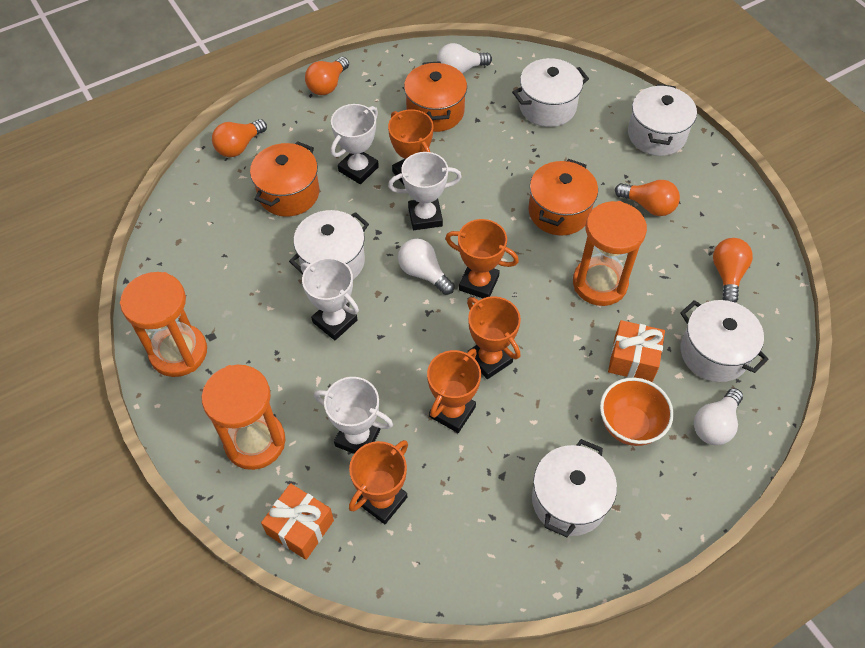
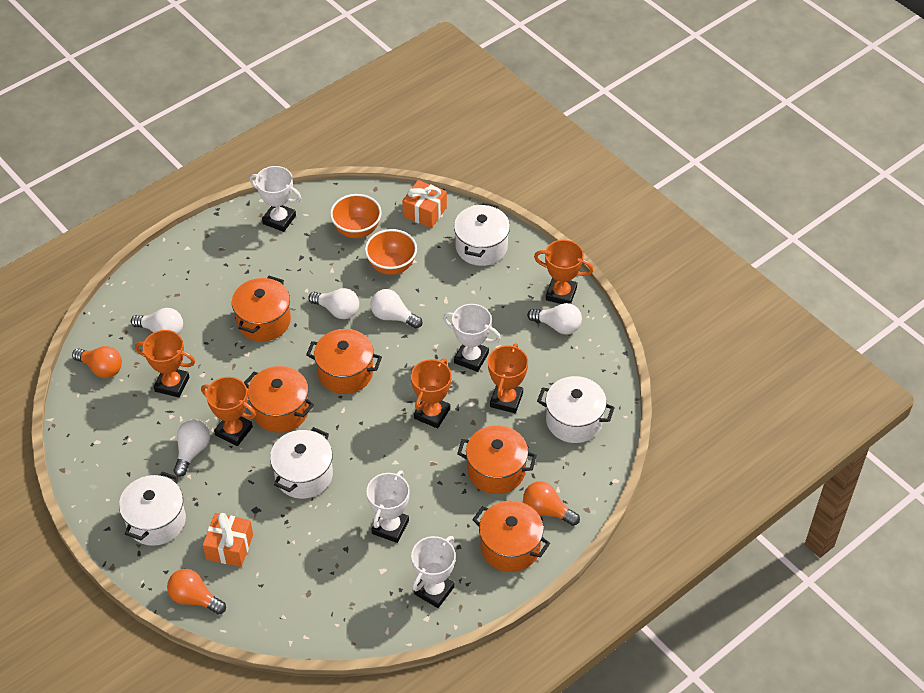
orange bowl: 1 -> 2
orange hourglass: 3 -> 0
orange light bulb: 4 -> 3
orange pot: 3 -> 5
white light bulb: 3 -> 5
white pot: 5 -> 4

